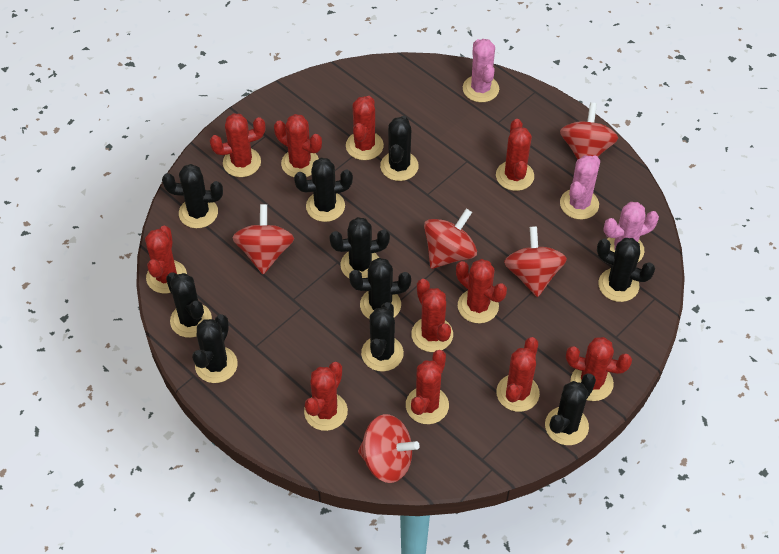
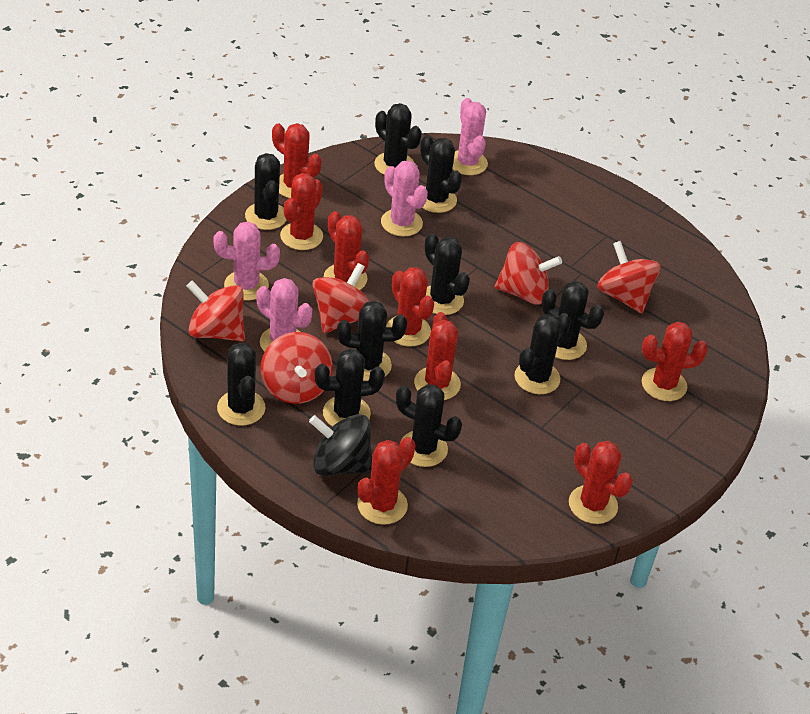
black spinning top: 0 -> 1
pink cactus: 3 -> 4
red cactus: 11 -> 8

